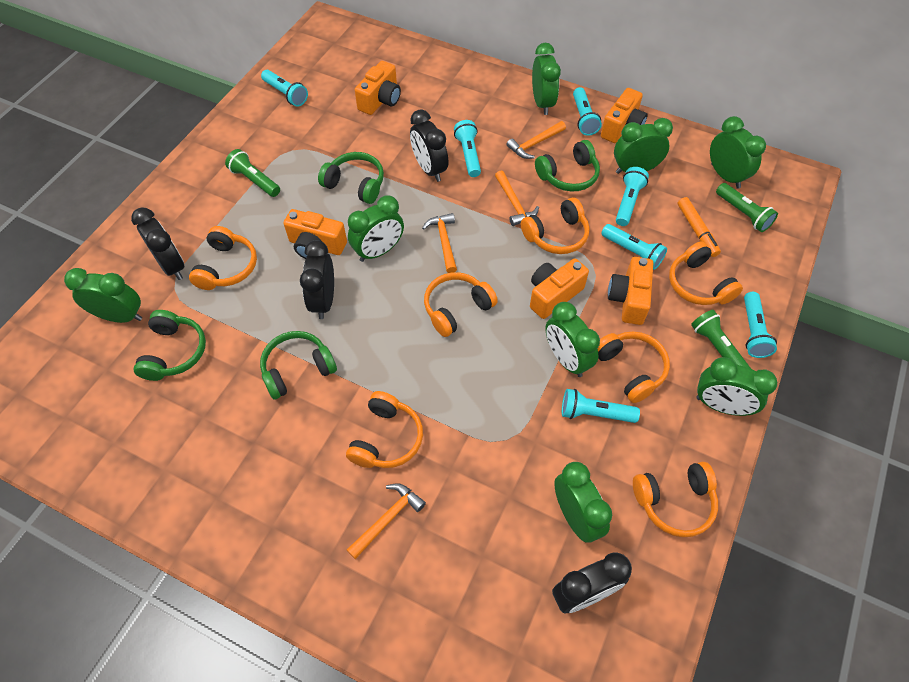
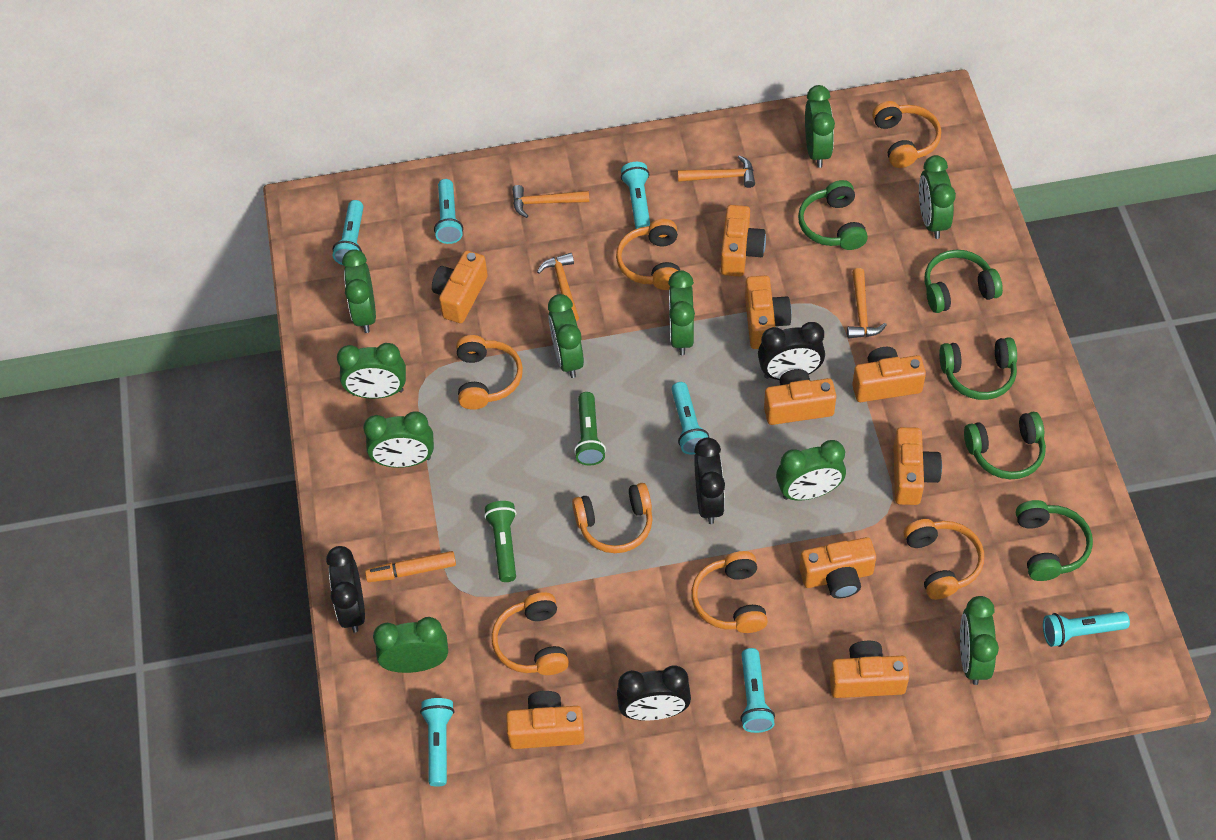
green clock: 8 -> 10
green flashlight: 3 -> 2
green headphones: 4 -> 5
orange camera: 5 -> 9

